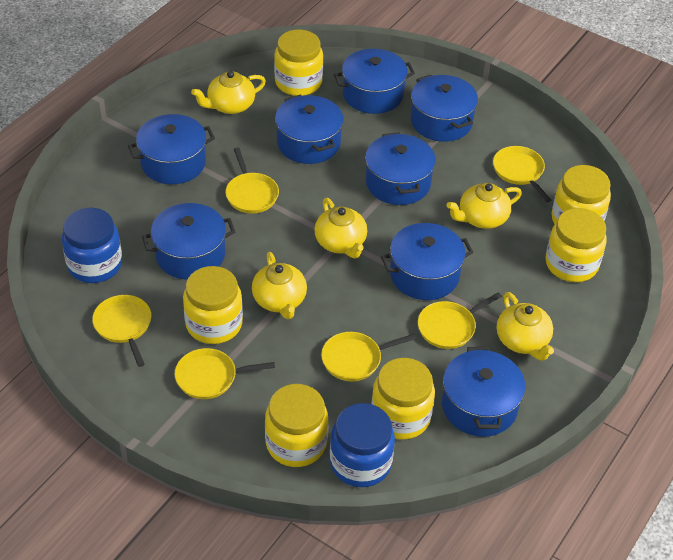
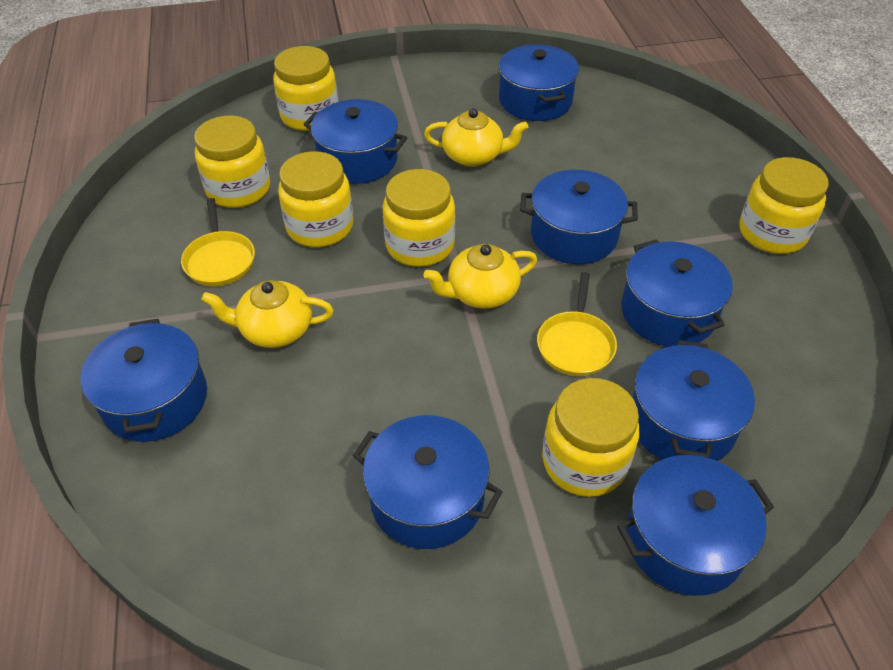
blue jar: 2 -> 0
yellow pan: 6 -> 2
yellow teapot: 5 -> 3

